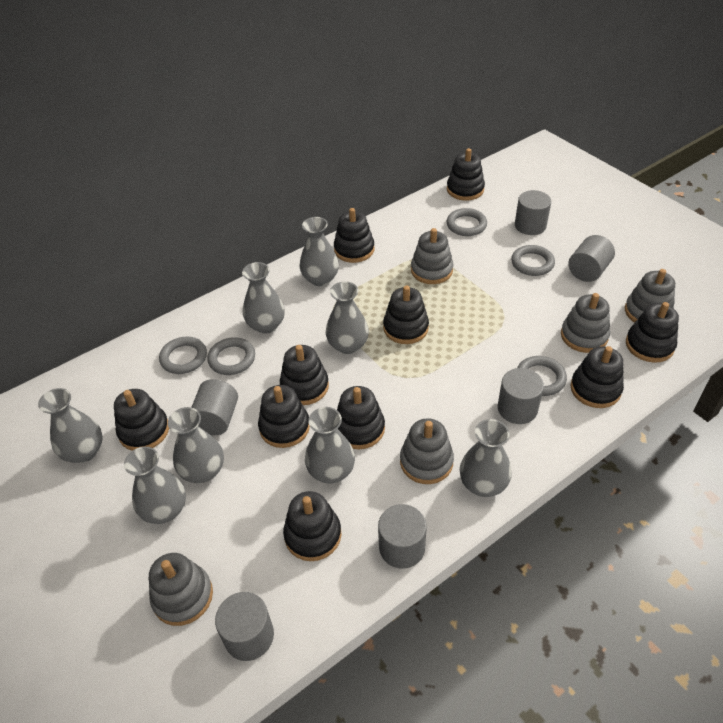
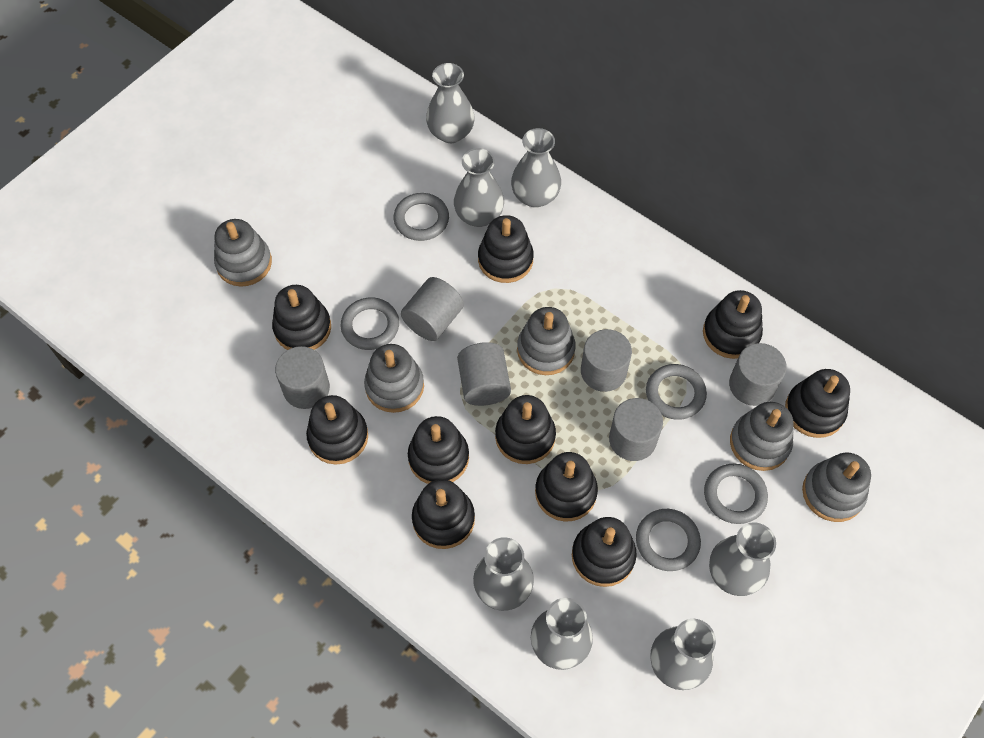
grey vase: 8 -> 7

